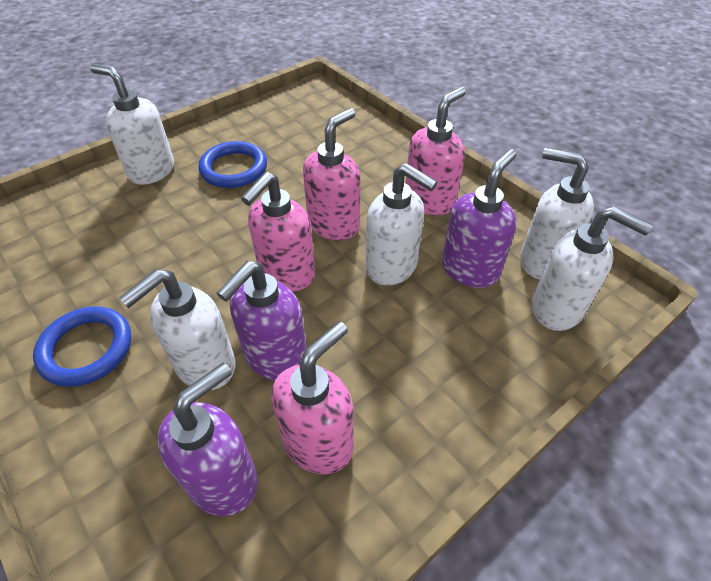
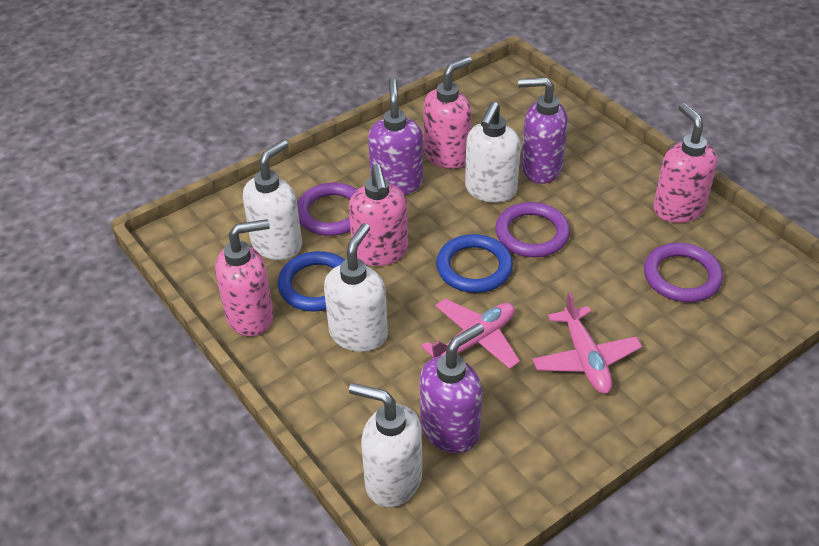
pink plane: 0 -> 2
purple ring: 0 -> 3
white soap dispenser: 5 -> 4

